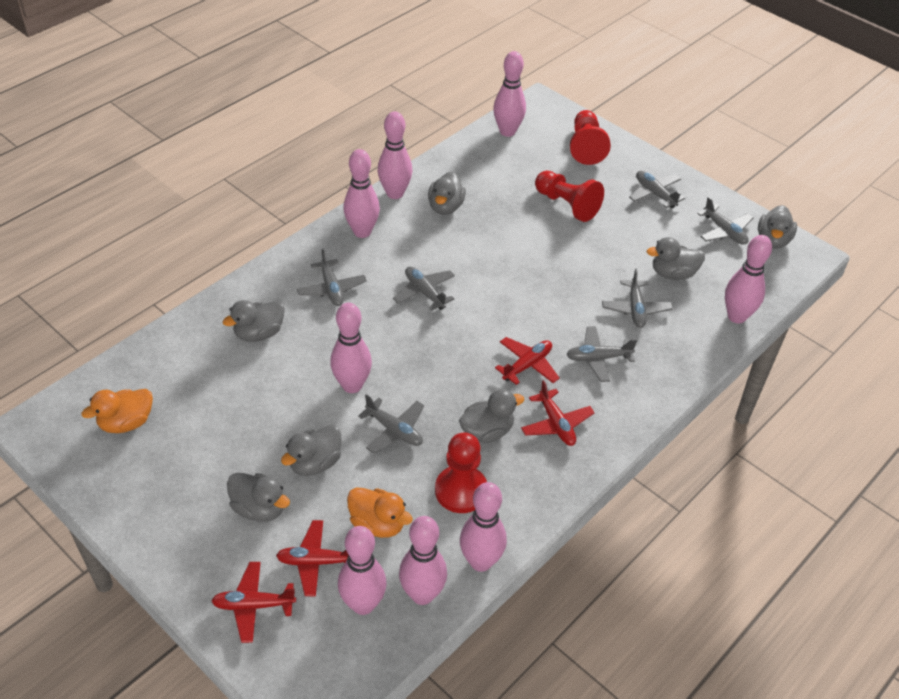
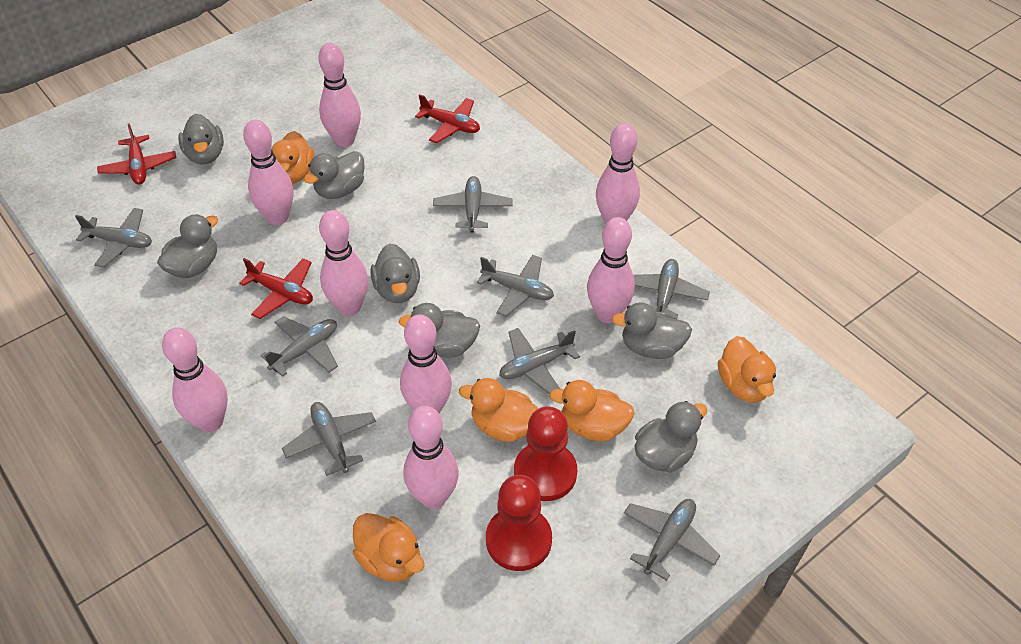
grey plane: 7 -> 8
orange duck: 2 -> 5
red pawn: 3 -> 2
red plane: 4 -> 3

